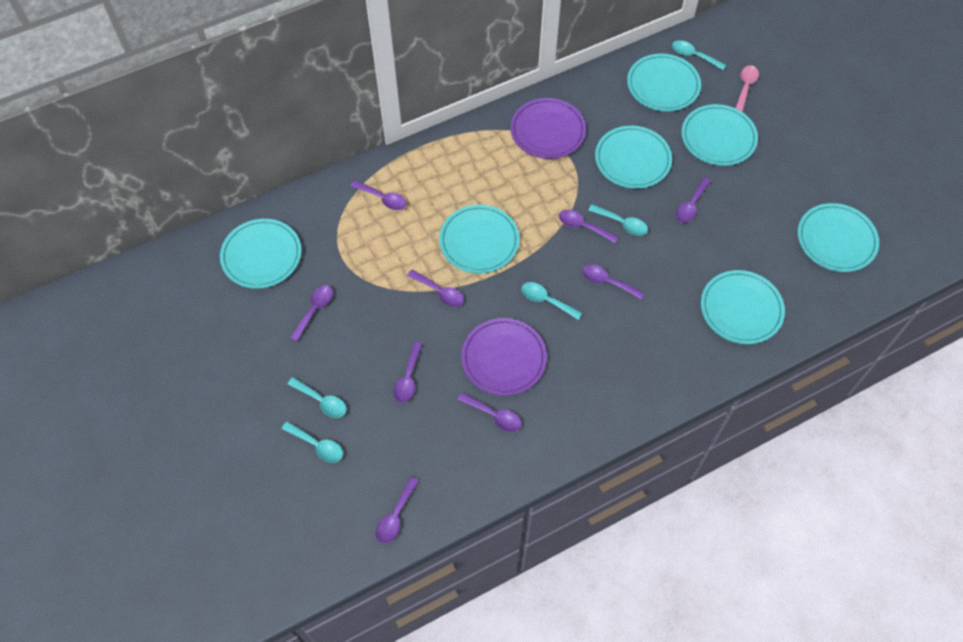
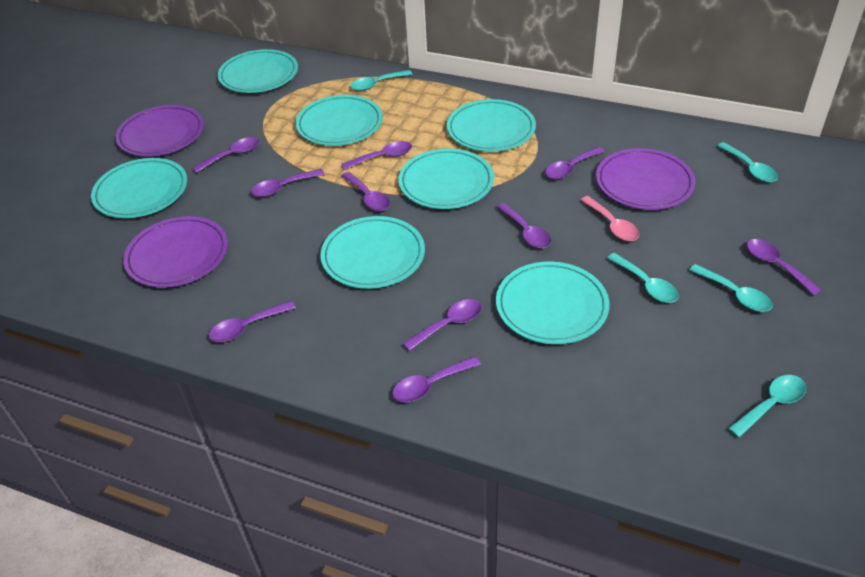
purple plate: 2 -> 3
purple spoon: 9 -> 10

